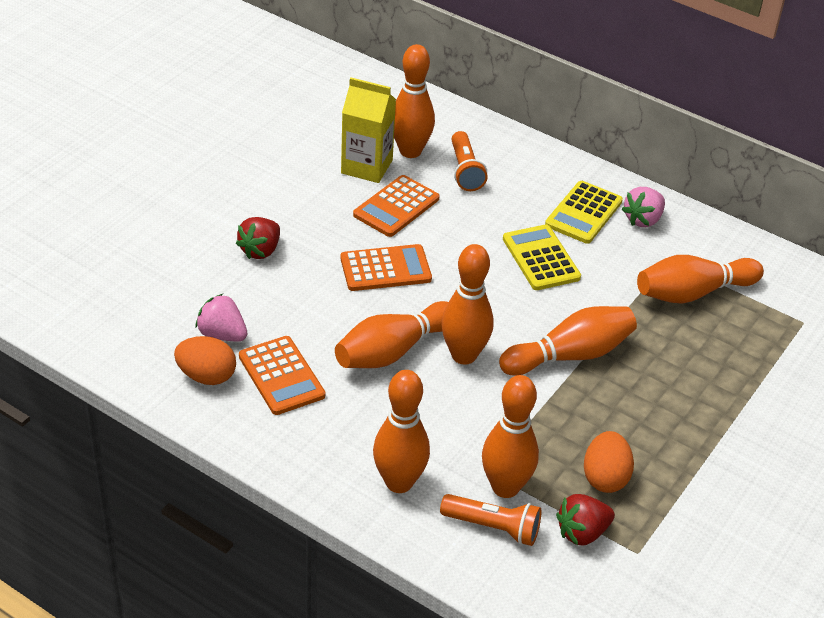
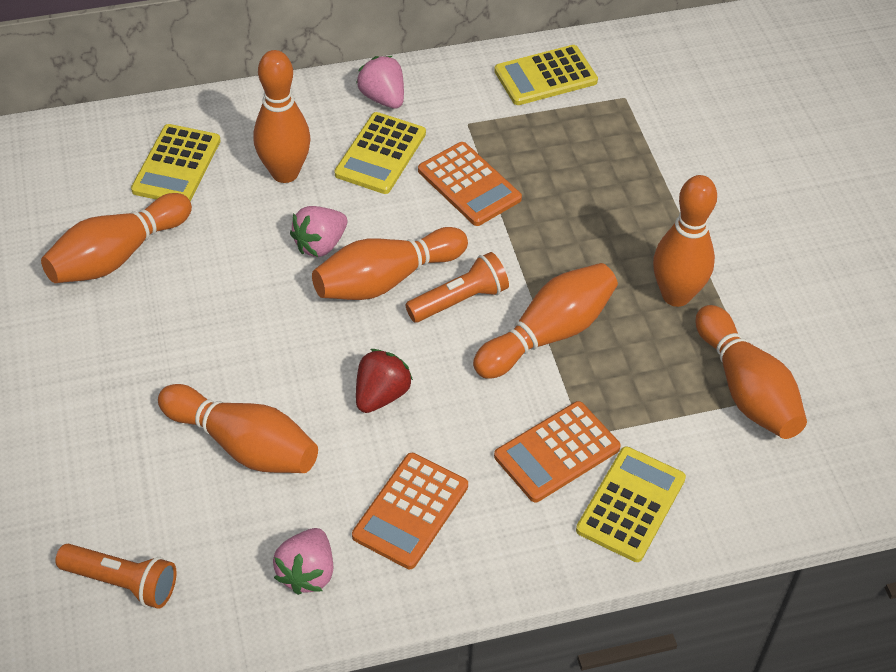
orange egg: 2 -> 0
pink strawberry: 2 -> 3
red strawberry: 2 -> 1
yellow calculator: 2 -> 4
yellow carton: 1 -> 0

